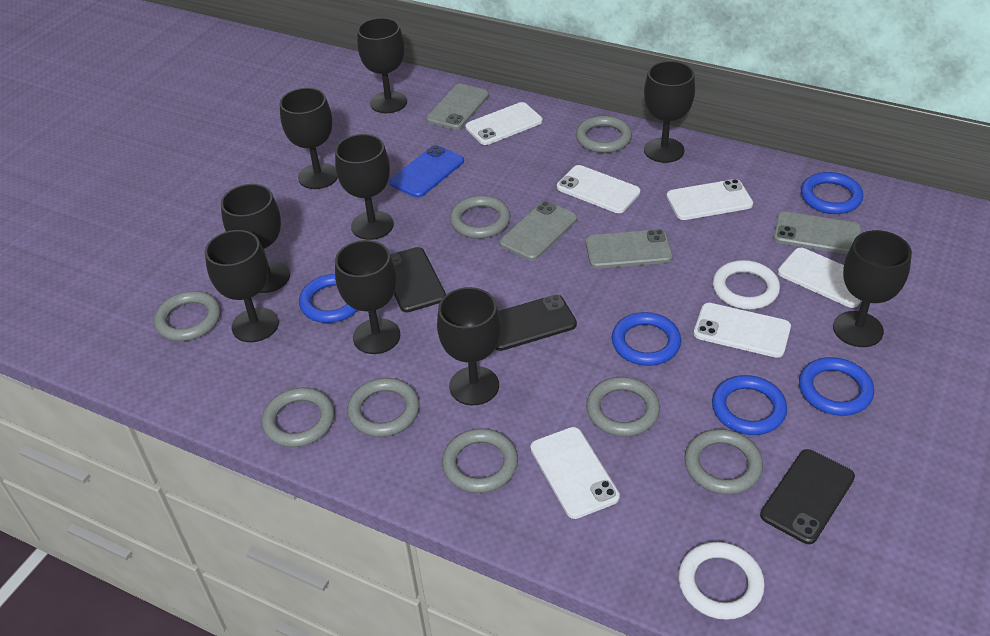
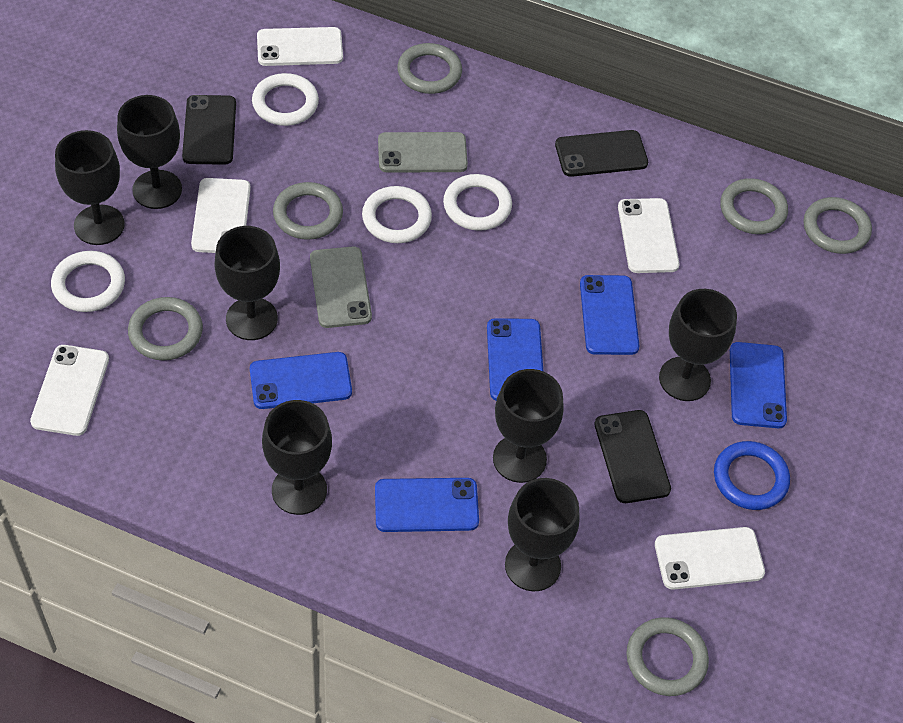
black goblet: 9 -> 7
blue phone: 1 -> 5
blue ring: 5 -> 1
grey phone: 4 -> 2
grey ring: 8 -> 6
white phone: 6 -> 5
white ring: 2 -> 4

